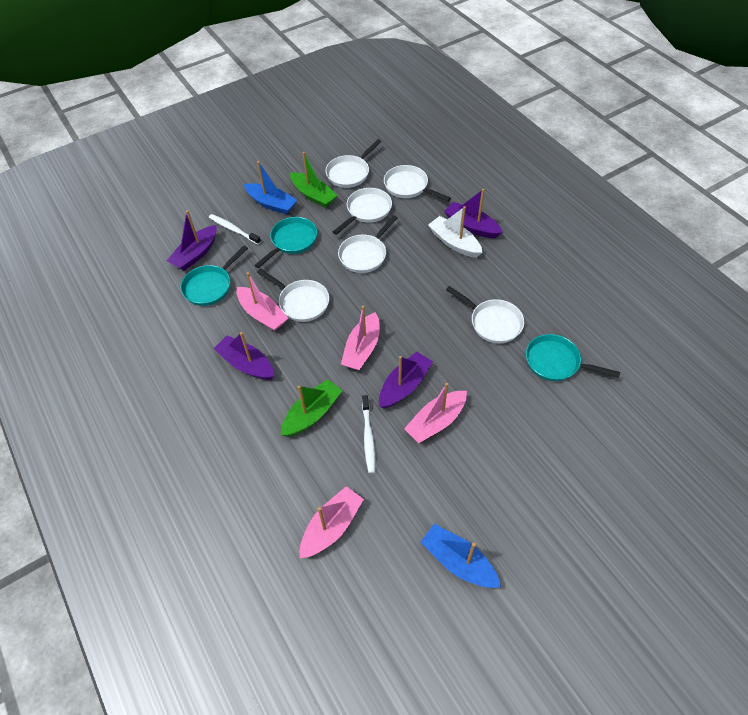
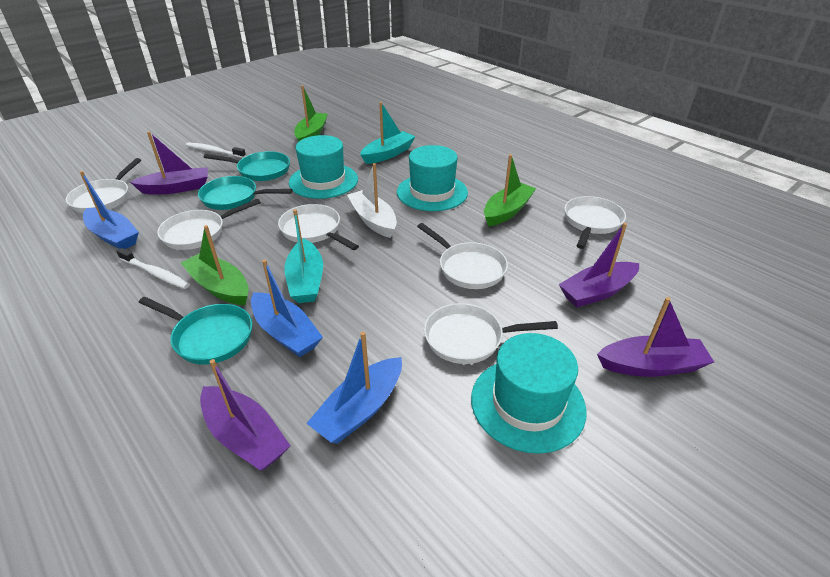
blue boat: 2 -> 3
green boat: 2 -> 3
pink boat: 4 -> 0
turquoise boat: 0 -> 2
turquoise hat: 0 -> 3

